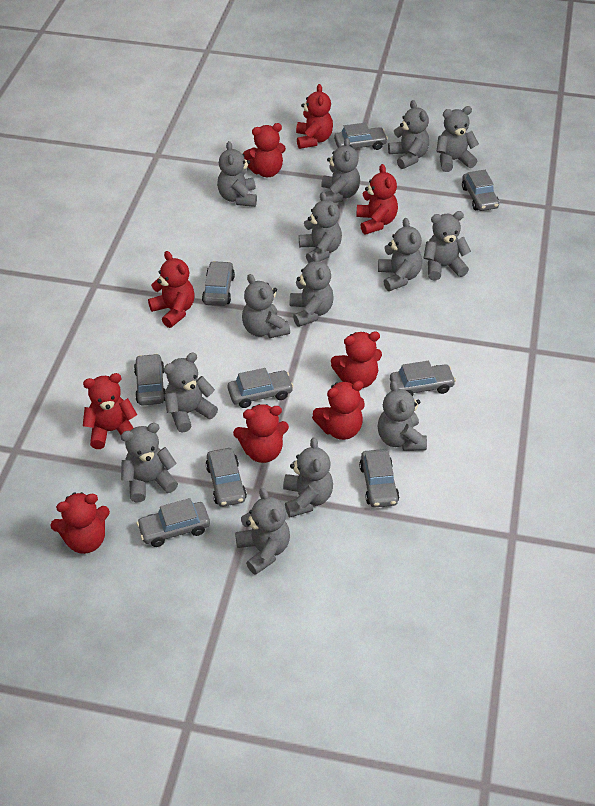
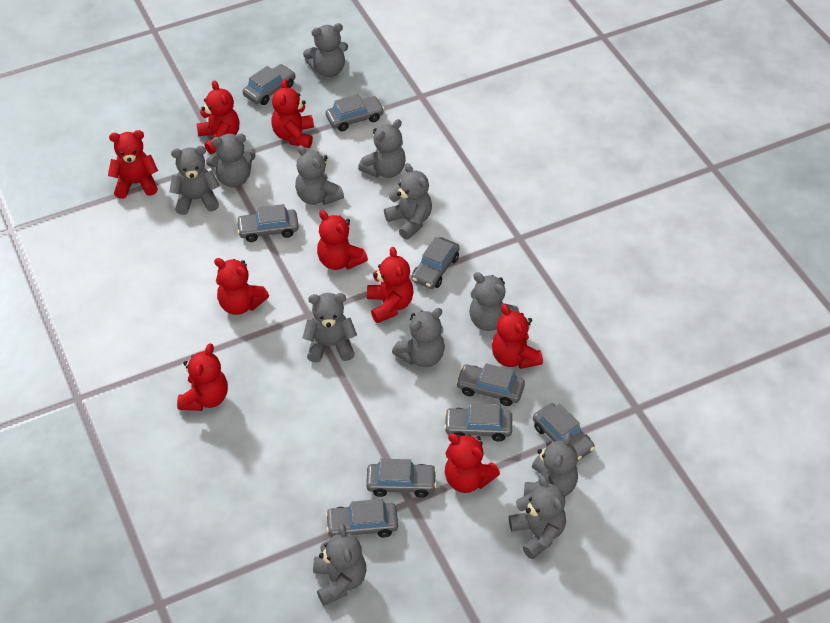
grey teddy bear: 14 -> 12

